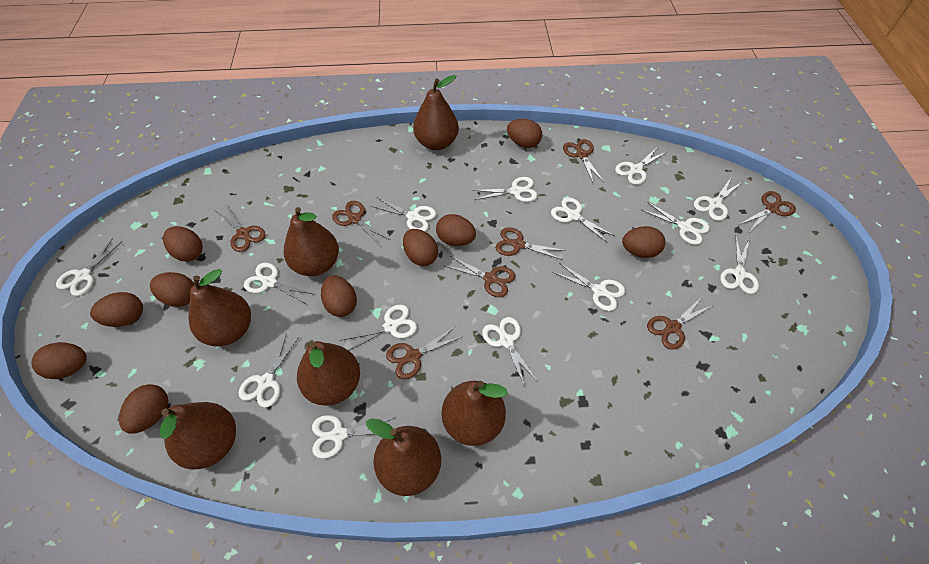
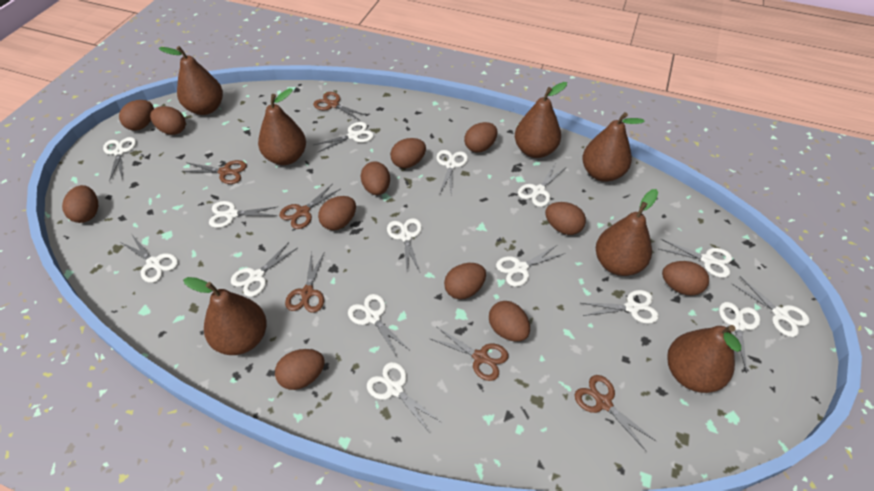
brown egg: 10 -> 12
brown scissors: 8 -> 6
white scissors: 14 -> 15

